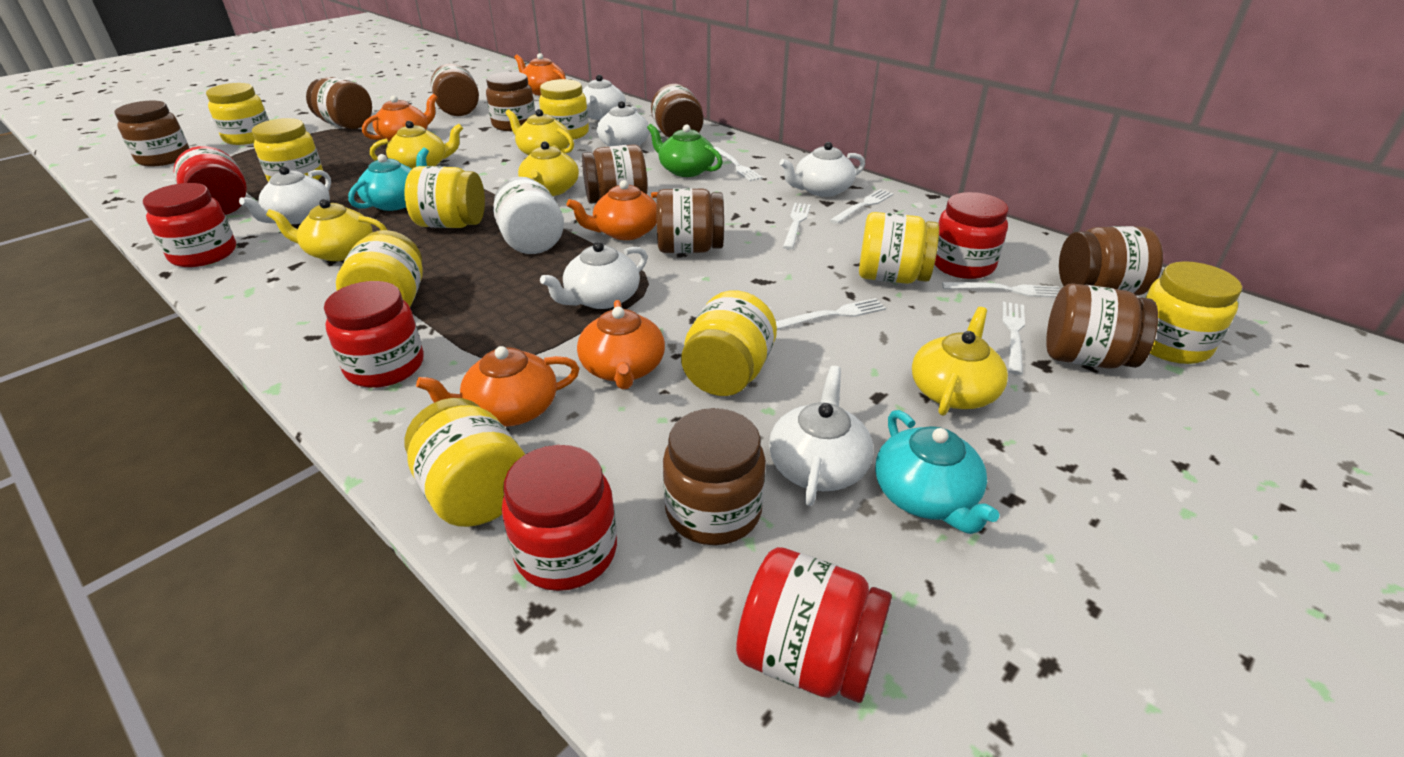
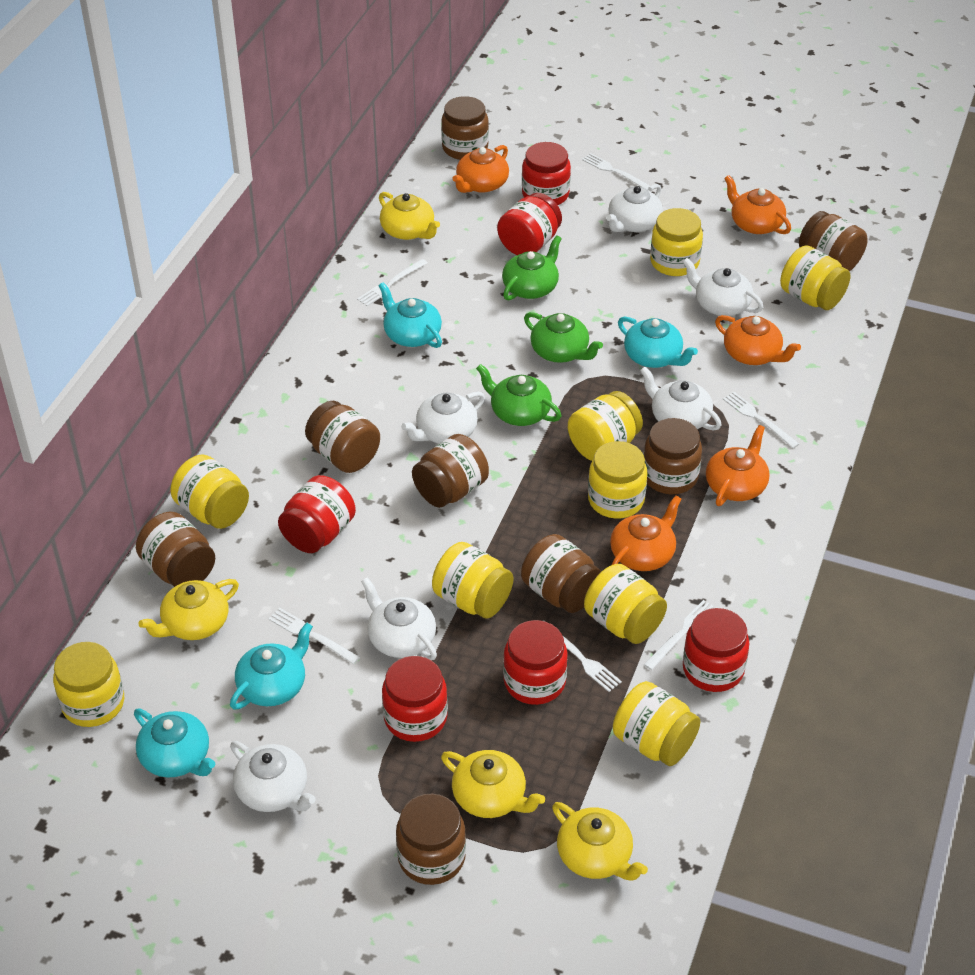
brown jar: 10 -> 8
green teapot: 1 -> 3
turquoise teapot: 2 -> 4
white jar: 1 -> 0
yellow teapot: 5 -> 4

